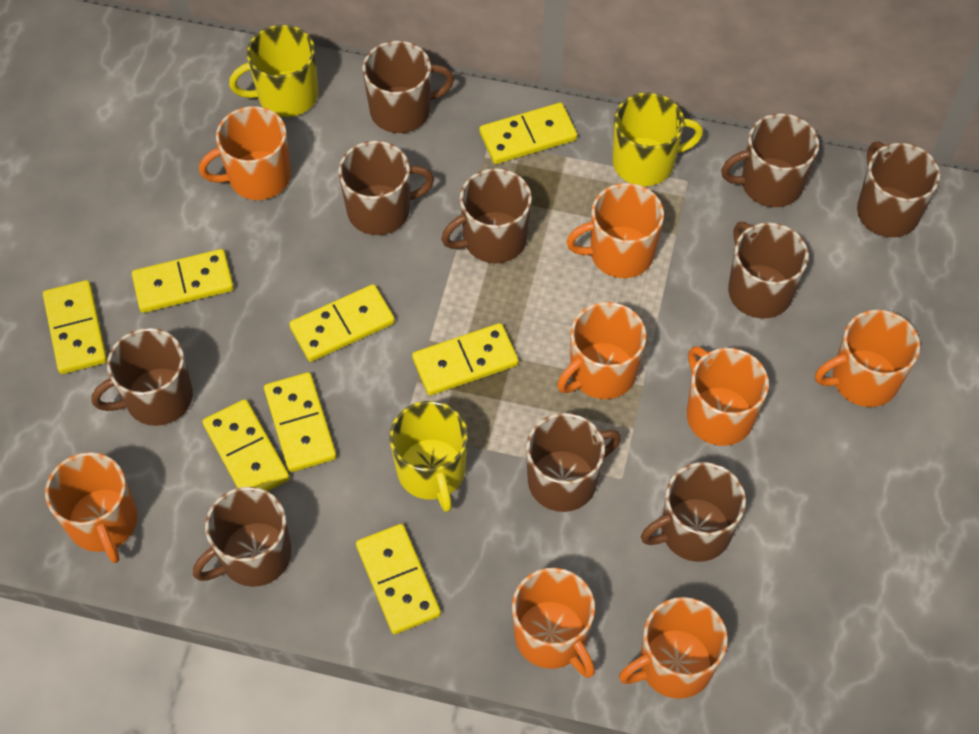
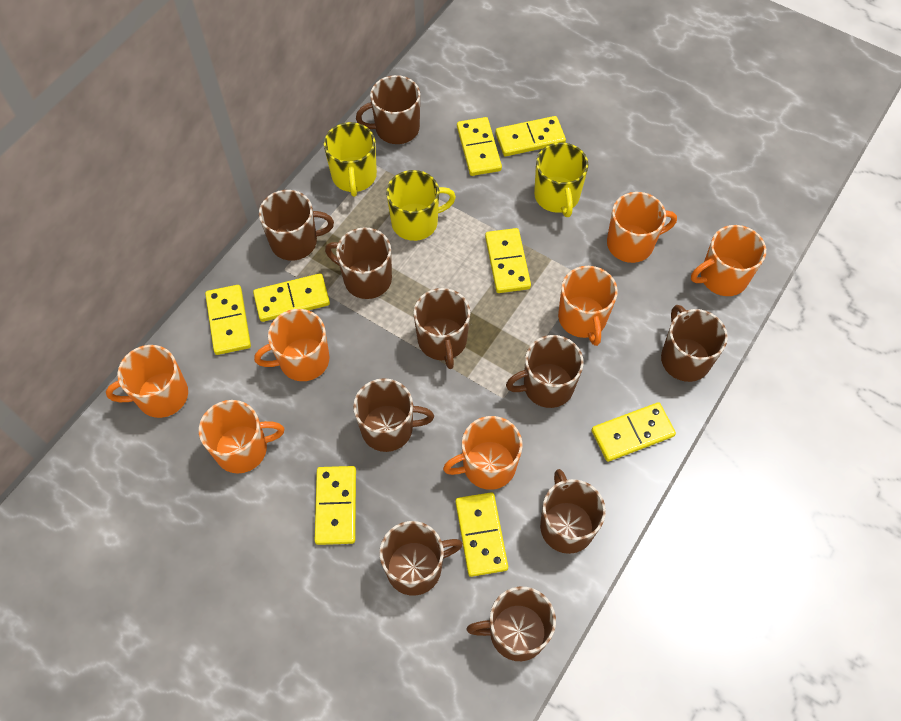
orange mug: 8 -> 7

